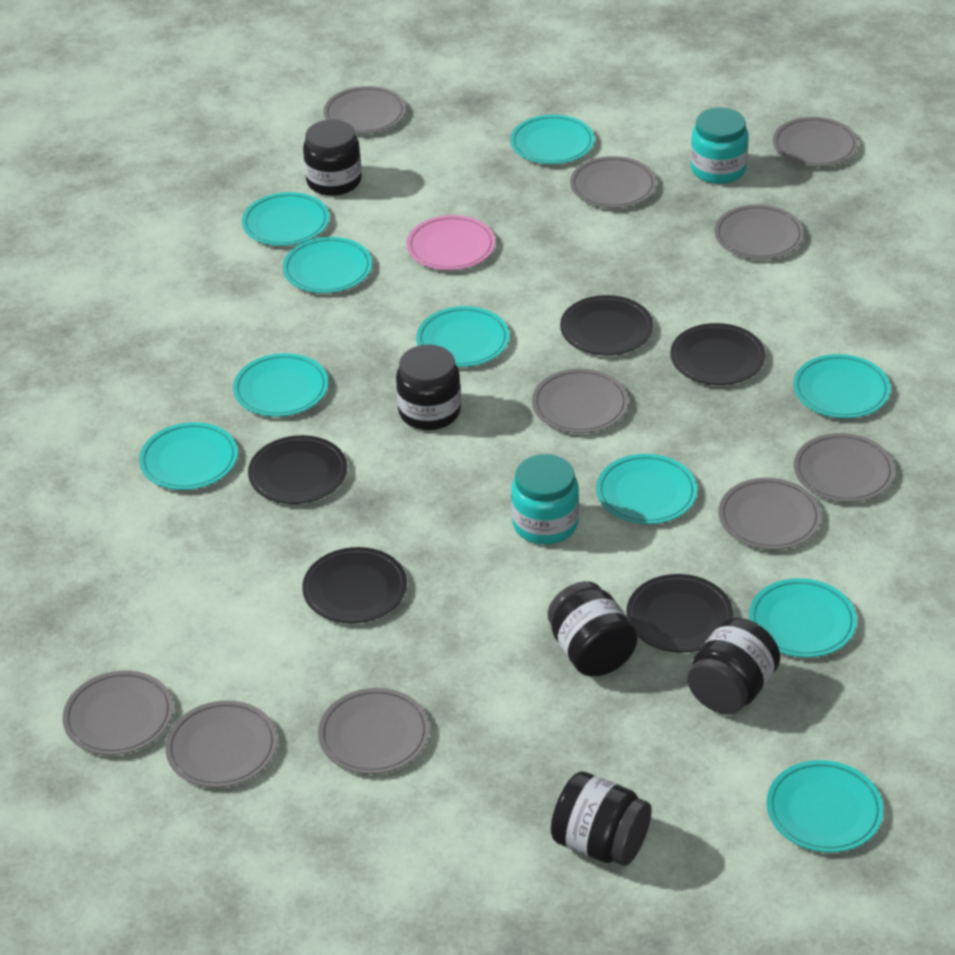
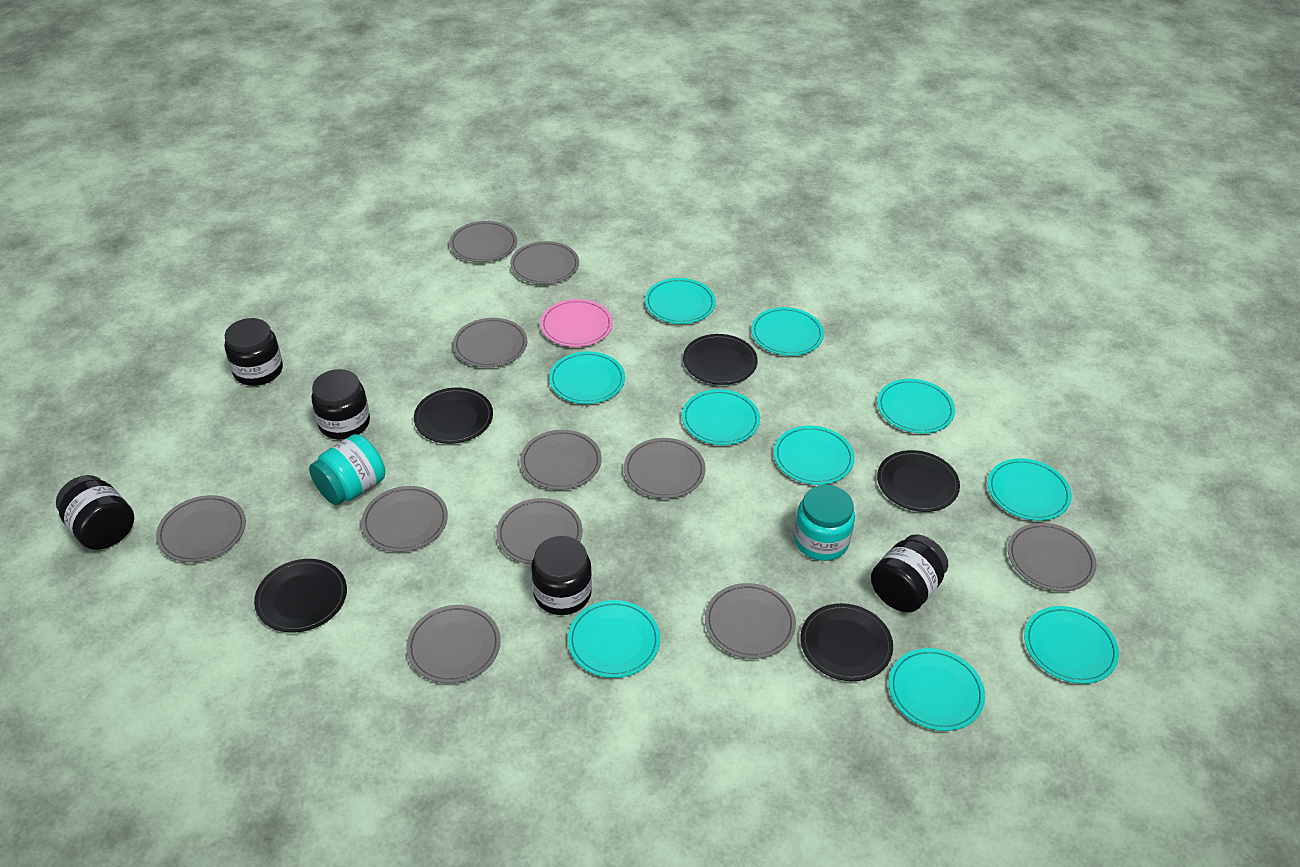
grey plate: 10 -> 11

